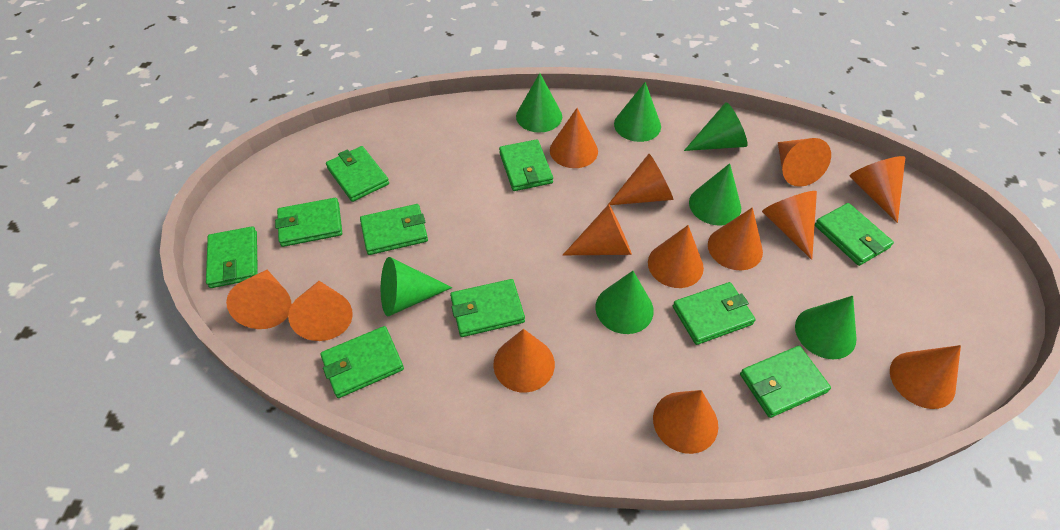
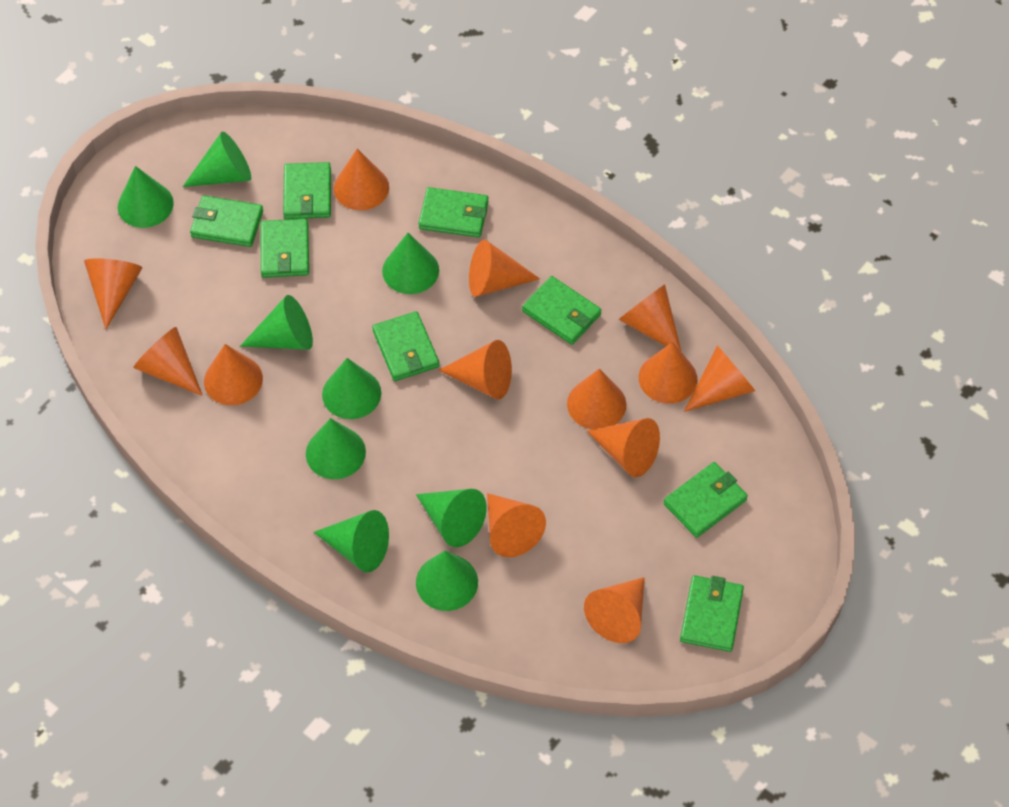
green cone: 7 -> 9
green wallet: 10 -> 8

